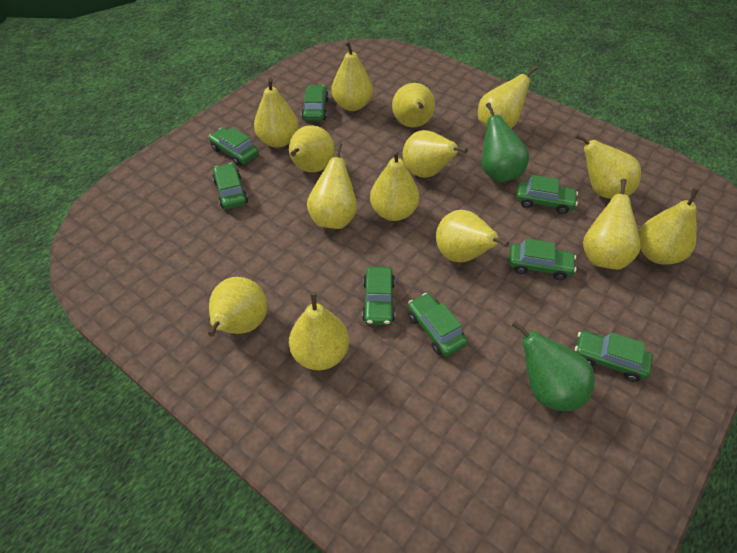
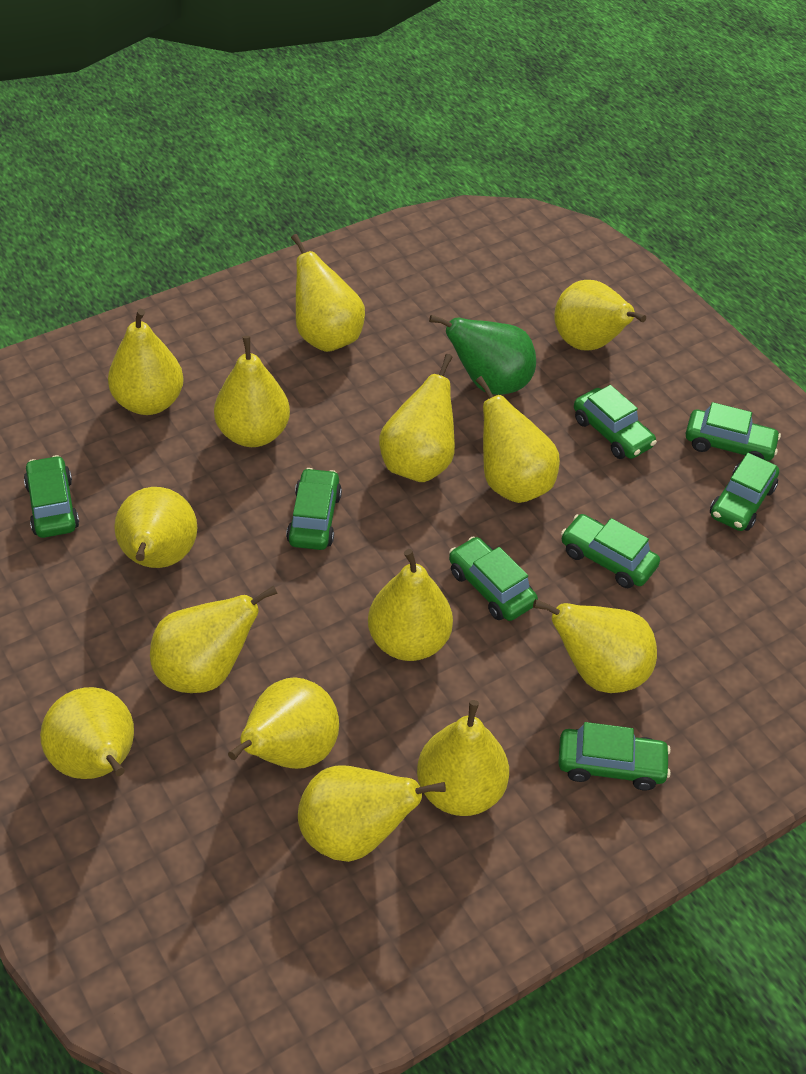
green pear: 2 -> 1

